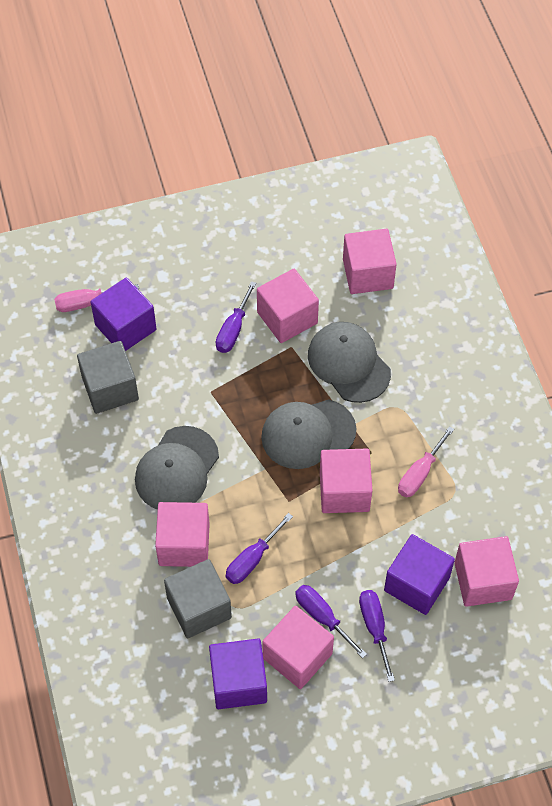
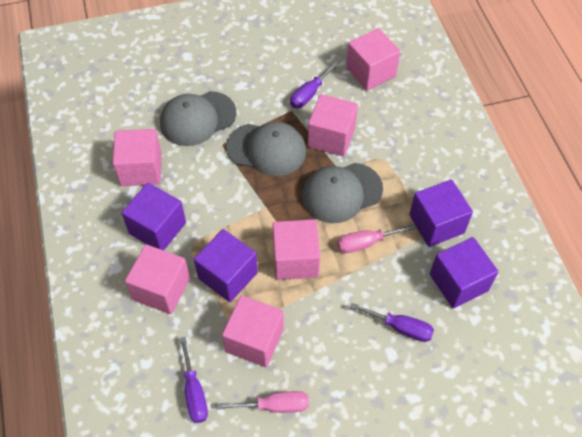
grey cube: 2 -> 0
purple cube: 3 -> 4
purple screwdriver: 4 -> 3

